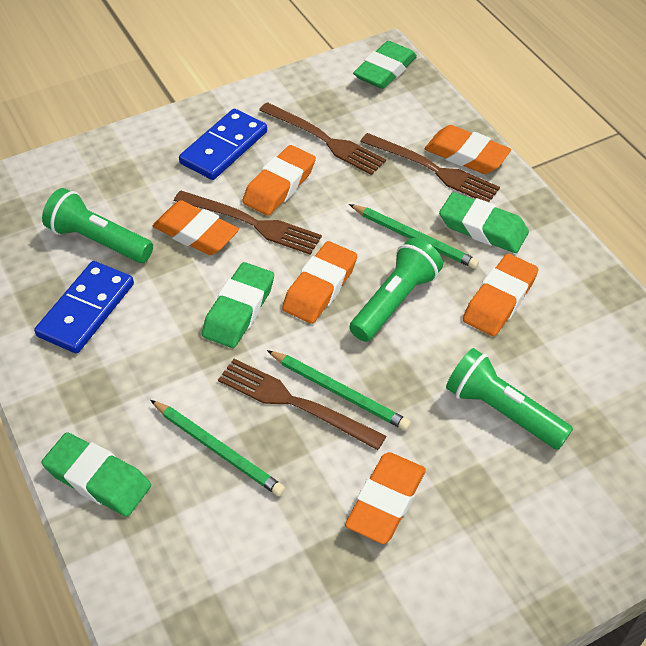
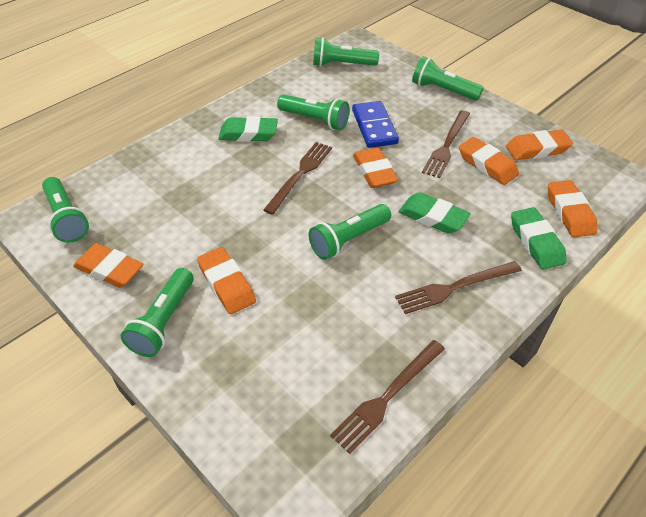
blue domino: 2 -> 1
green eraser: 4 -> 3
green flashlight: 3 -> 6
green pencil: 3 -> 0

